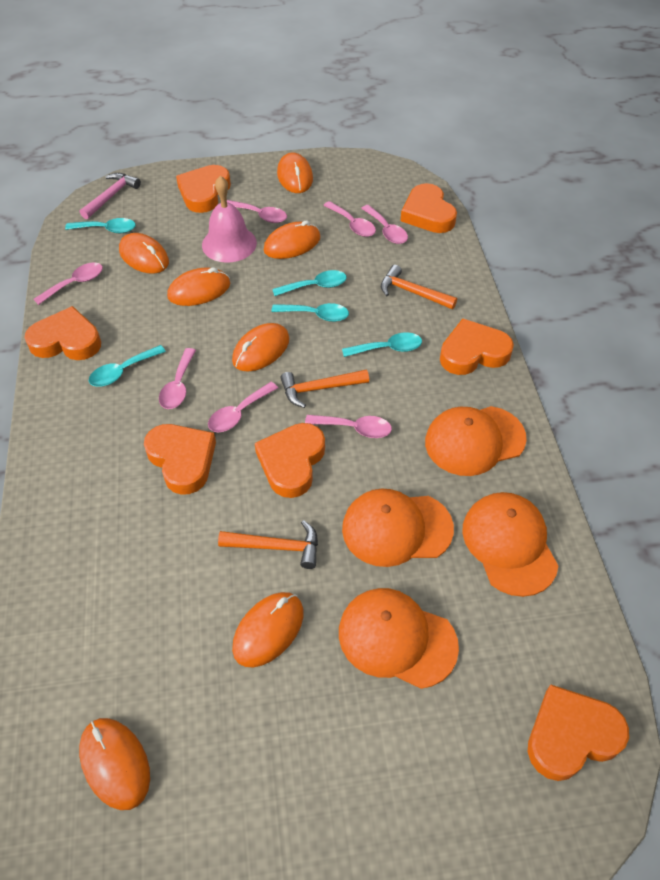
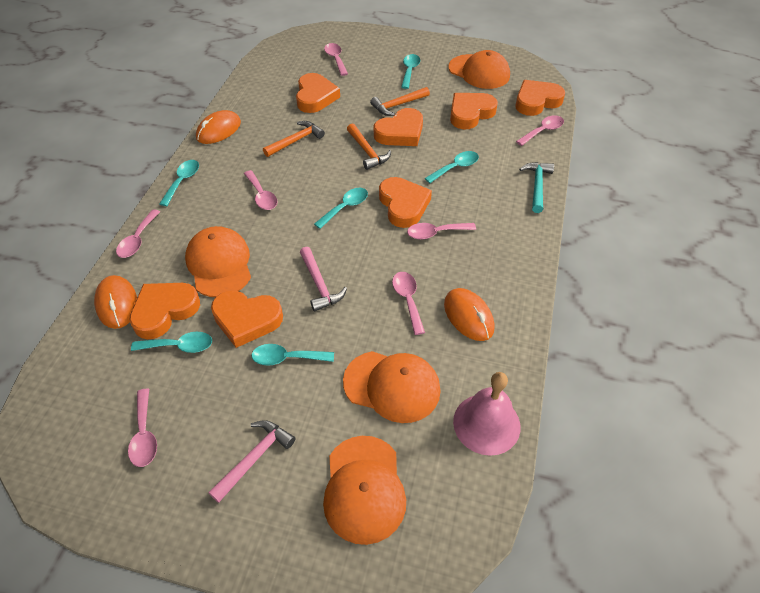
orange mouse: 7 -> 3
pink hammer: 1 -> 2
turquoise hammer: 0 -> 1
turquoise spoon: 5 -> 6

